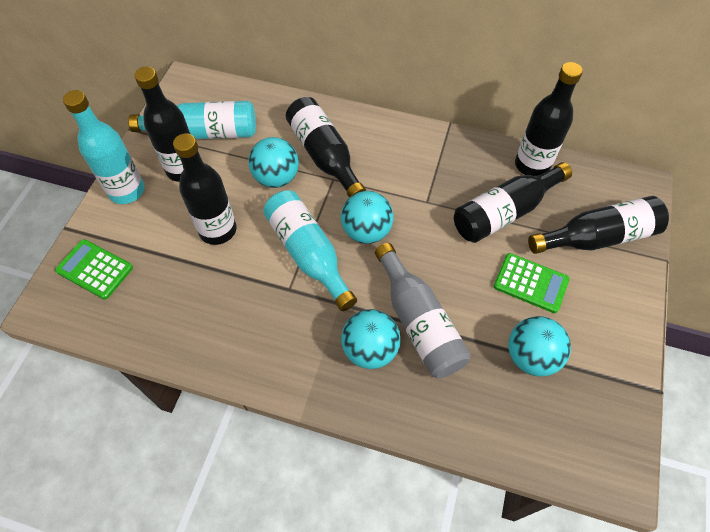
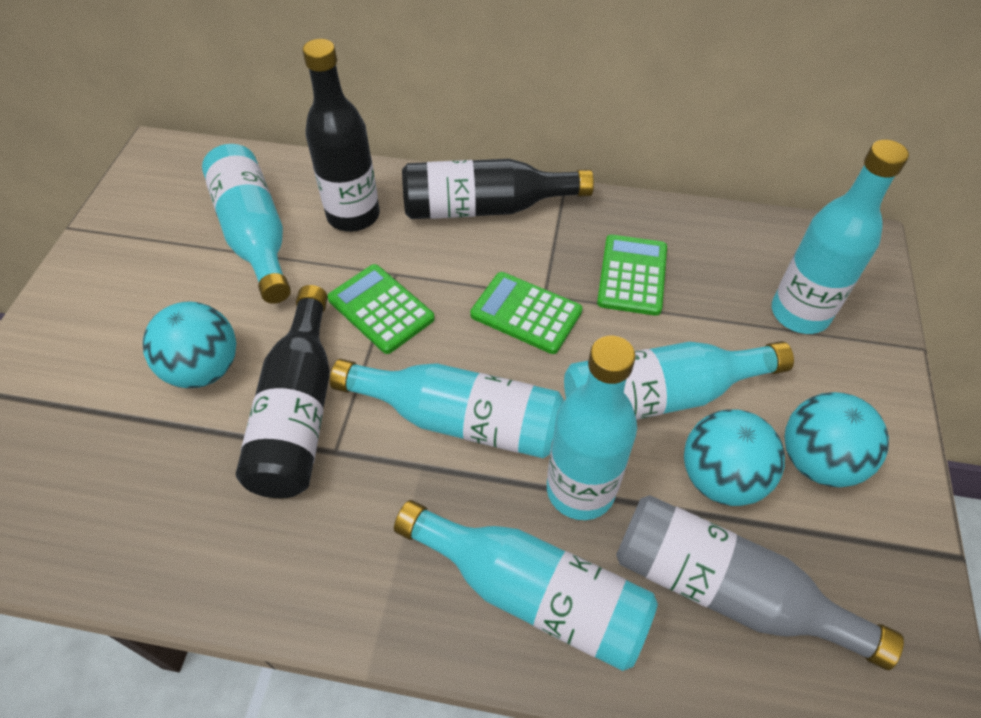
black bottle: 6 -> 3
green calculator: 2 -> 3
turquoise ball: 4 -> 3
turquoise bottle: 3 -> 6

